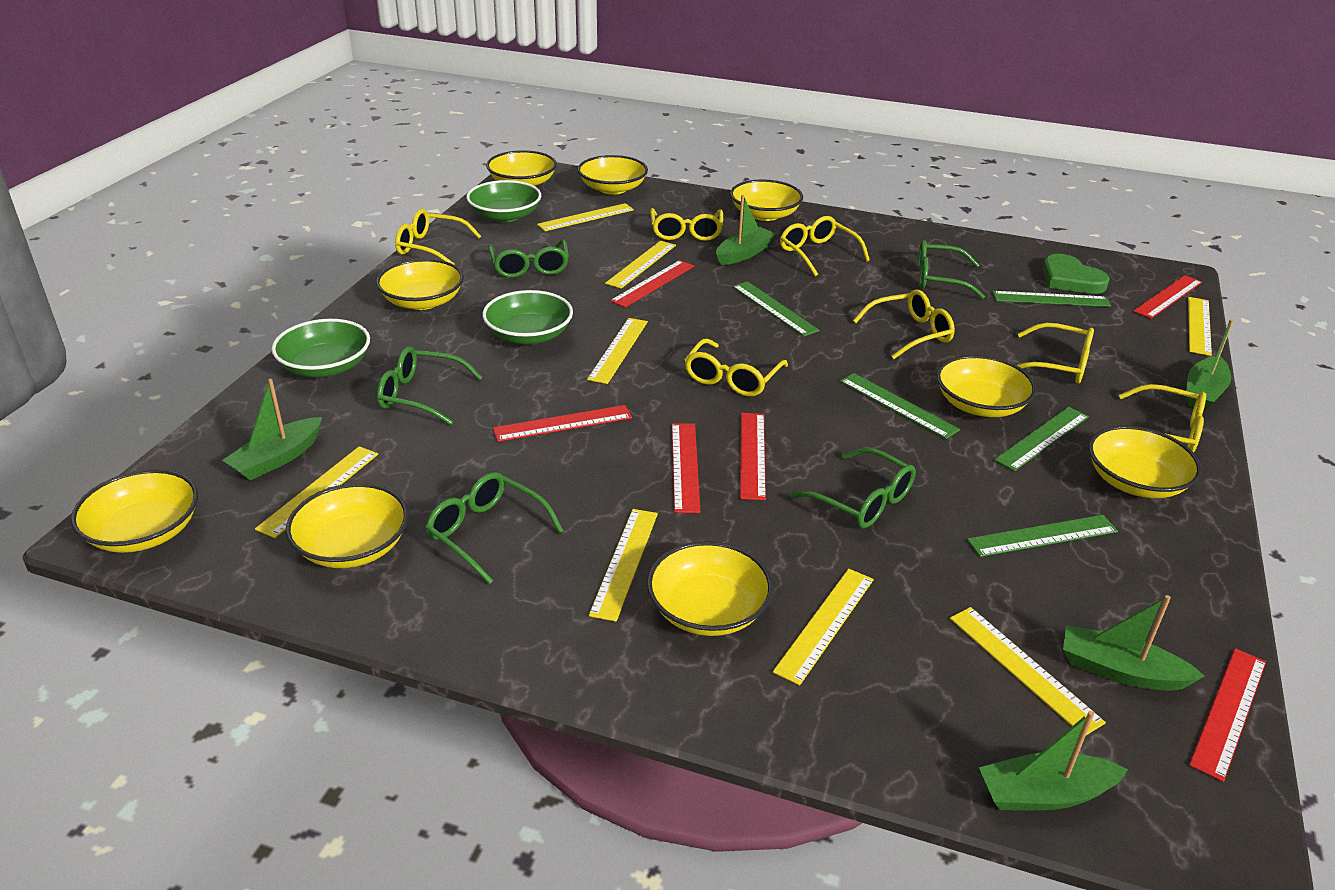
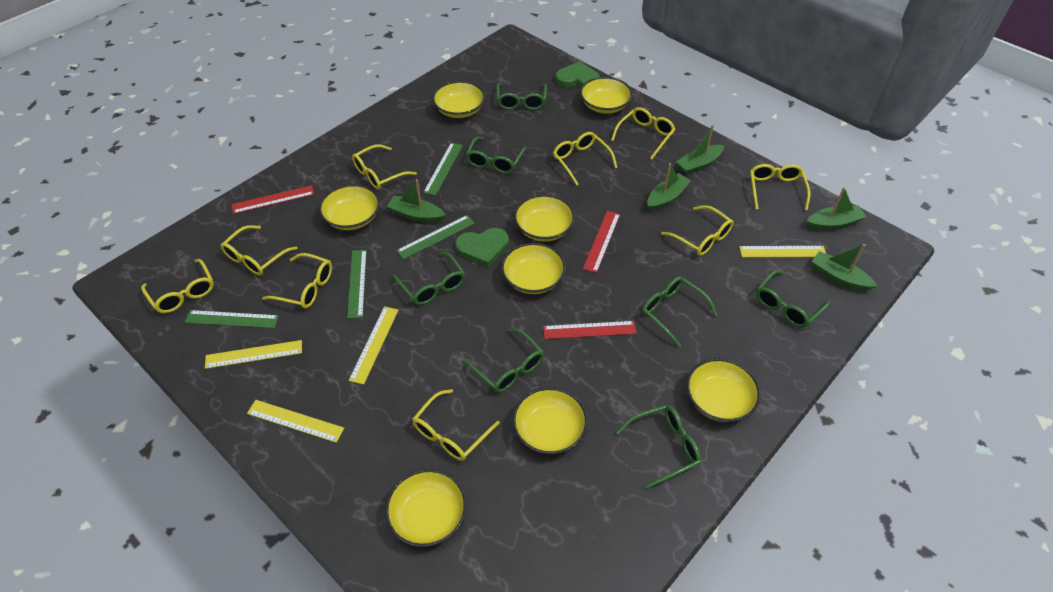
green bowl: 3 -> 0
green glasses: 5 -> 7
green heart: 1 -> 2
green ruler: 5 -> 4
red ruler: 6 -> 3
yellow bowl: 9 -> 8
yellow glasses: 7 -> 9
yellow ruler: 8 -> 4

